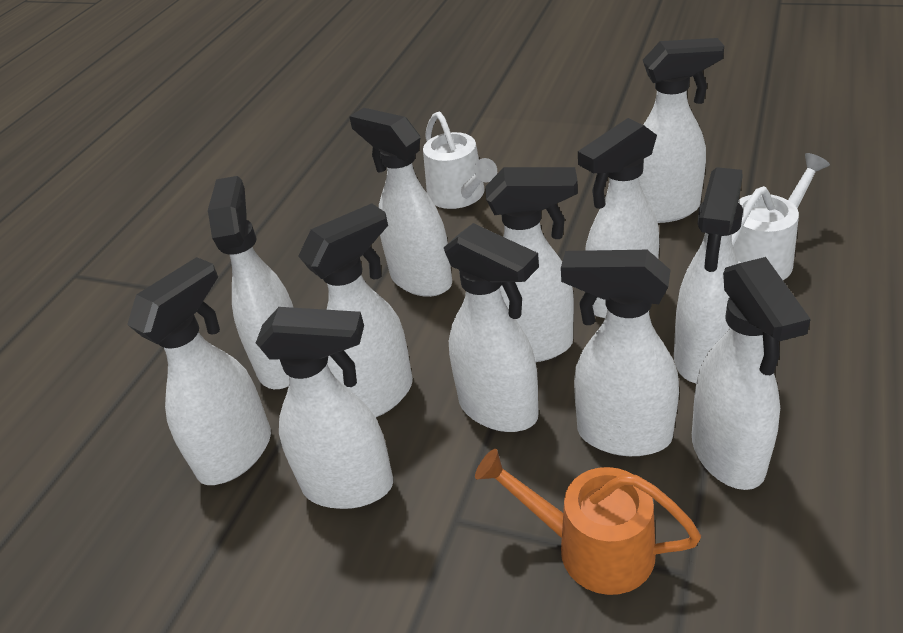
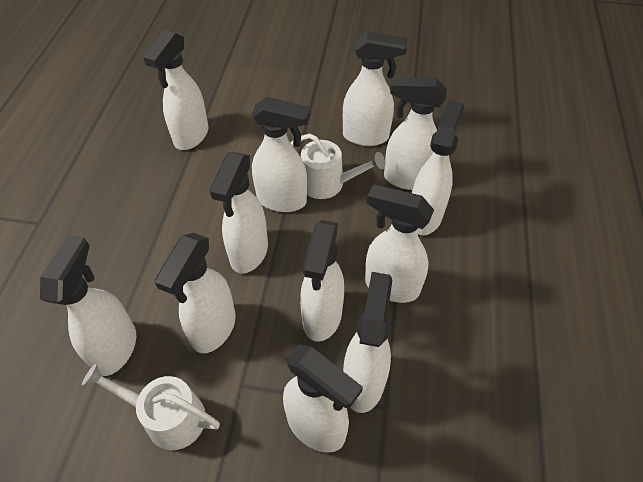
orange watering can: 1 -> 0

